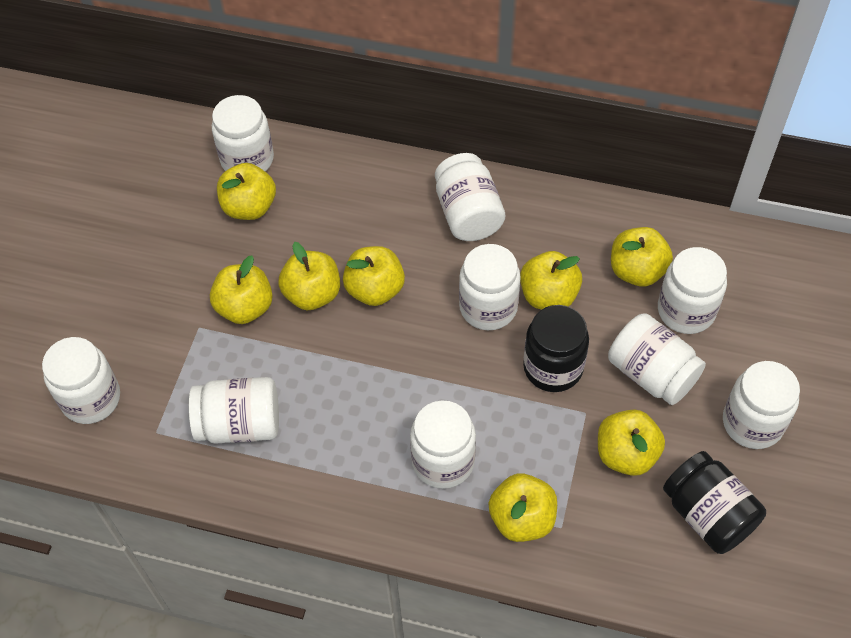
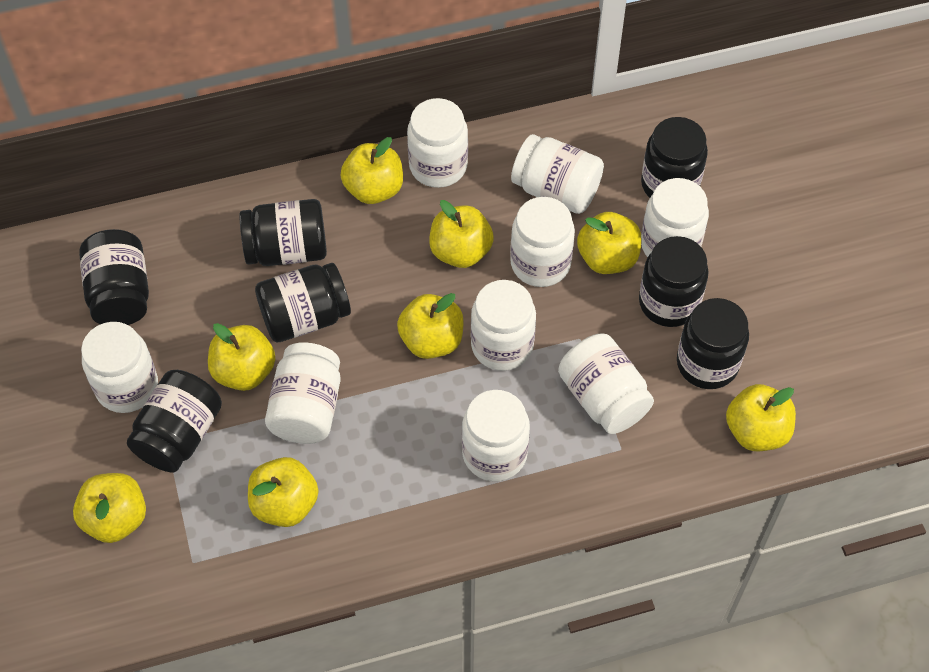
black jar: 2 -> 7

